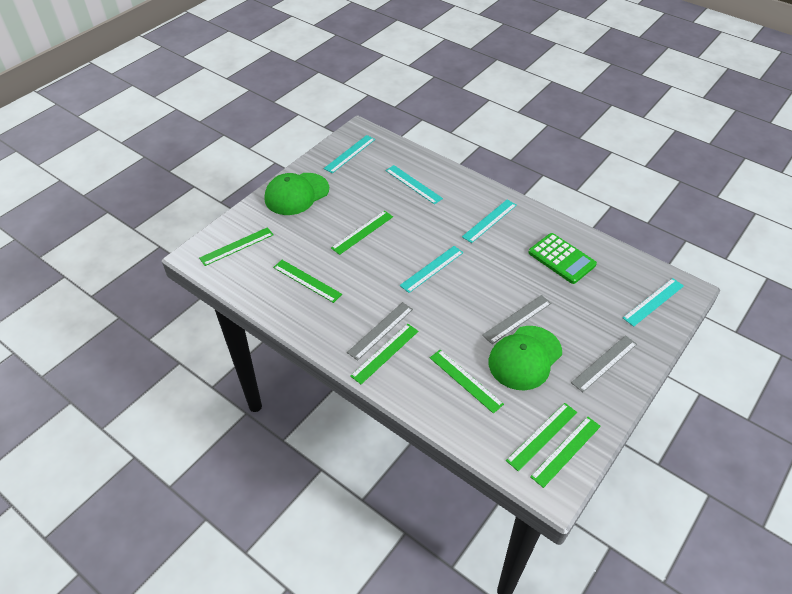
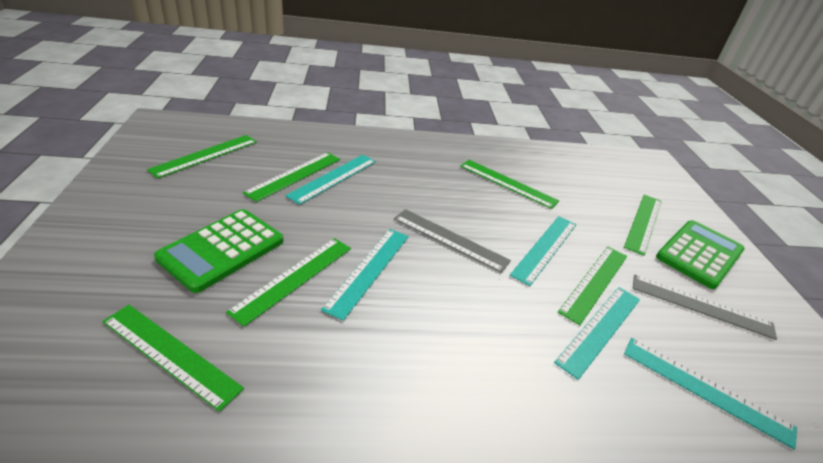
green calculator: 1 -> 2
green cap: 2 -> 0
grey ruler: 3 -> 2

